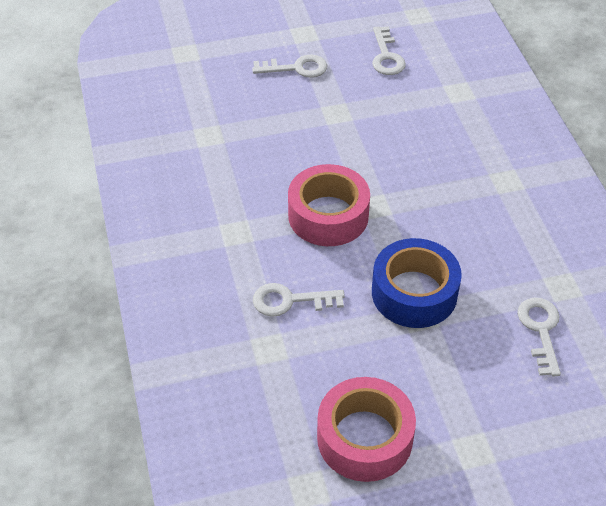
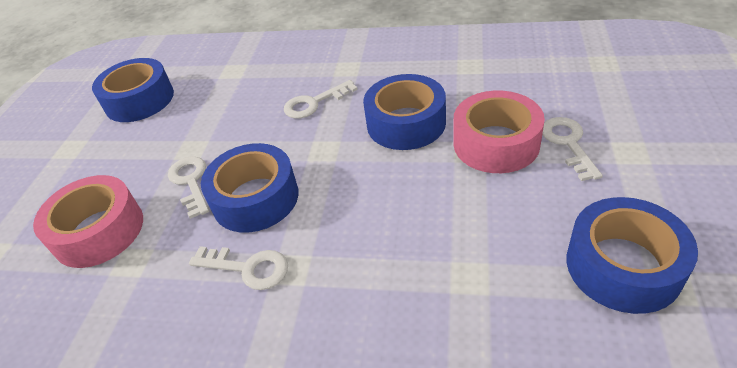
blue tape: 1 -> 4

